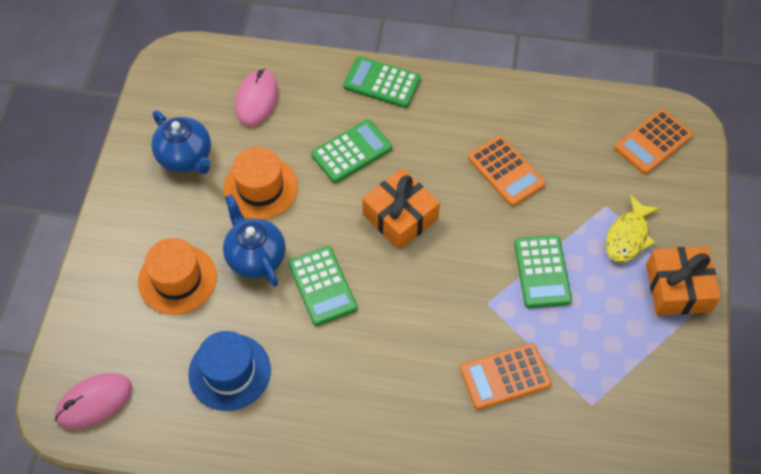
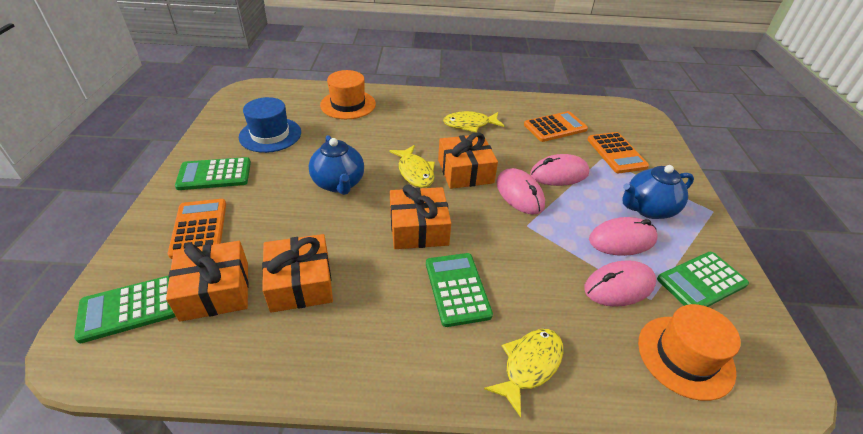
orange gift: 2 -> 4
pink mouse: 2 -> 4
yellow fish: 1 -> 3

